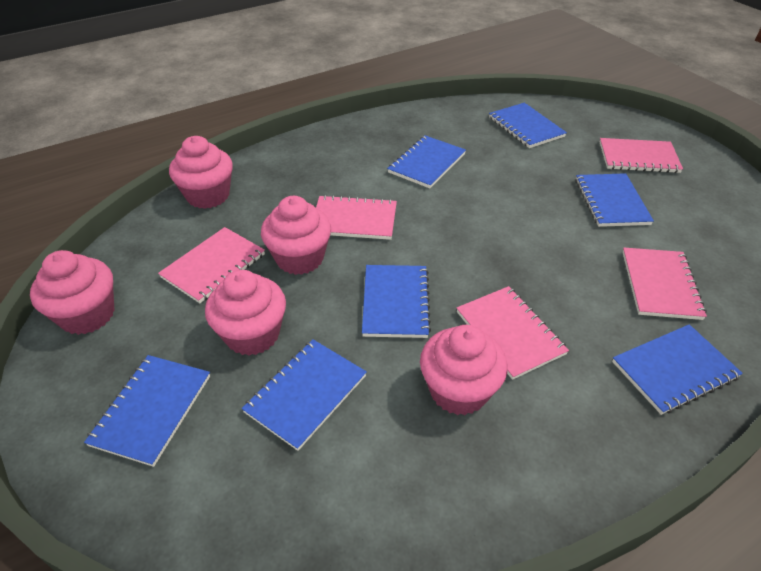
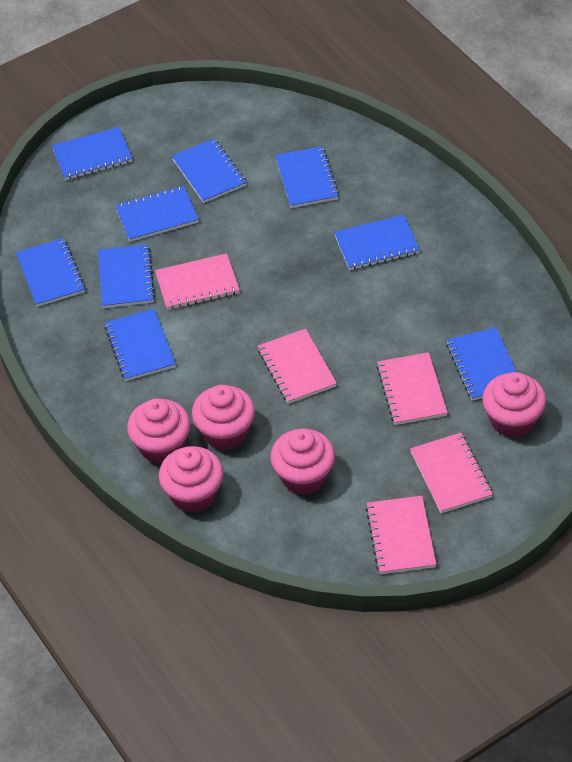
blue notebook: 7 -> 9

